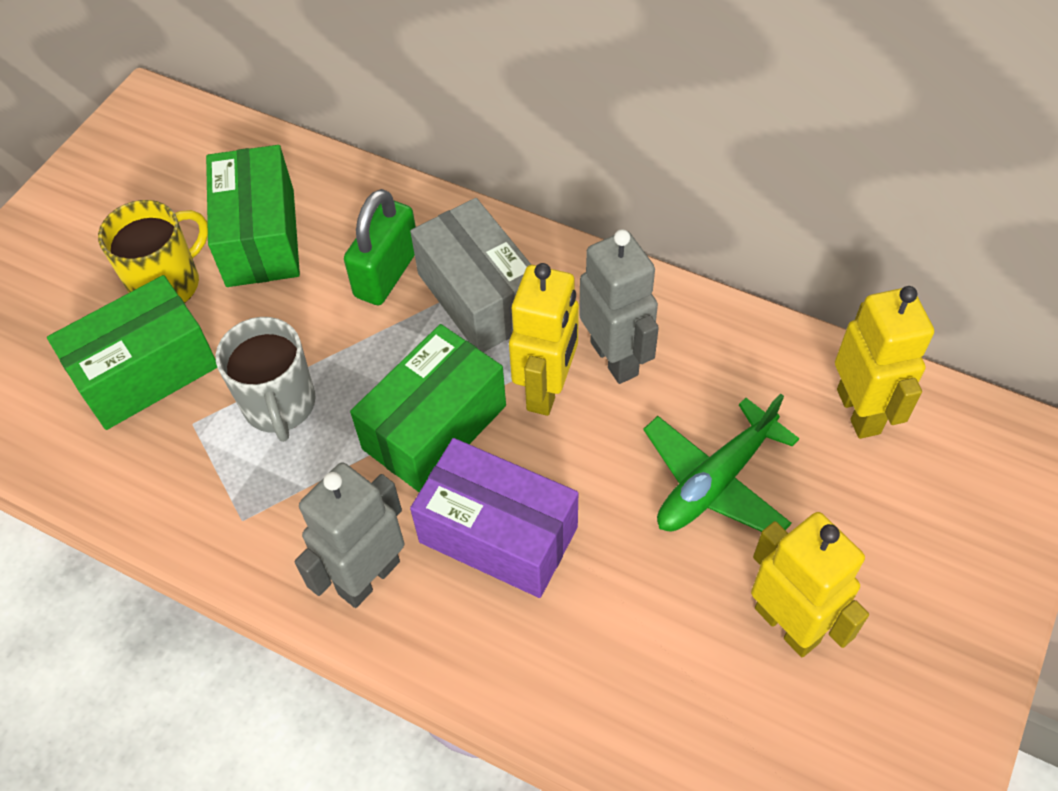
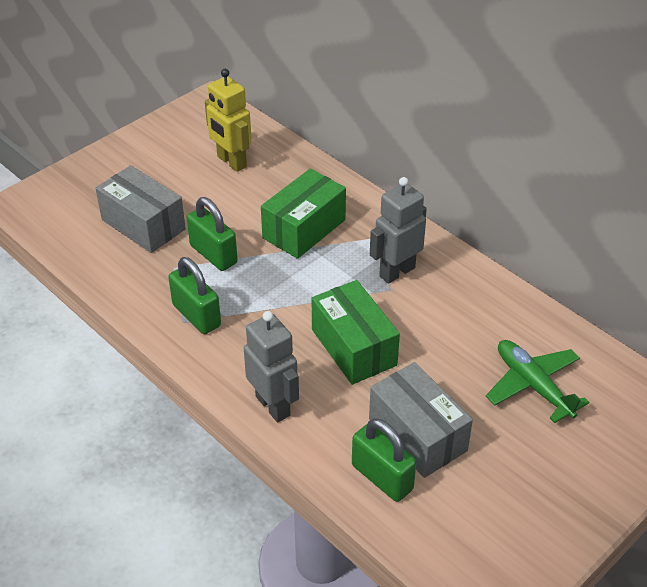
green box: 3 -> 2
green padlock: 1 -> 3
grey box: 1 -> 2
grey mug: 1 -> 0
purple box: 1 -> 0
yellow mug: 1 -> 0
yellow robot: 3 -> 1

